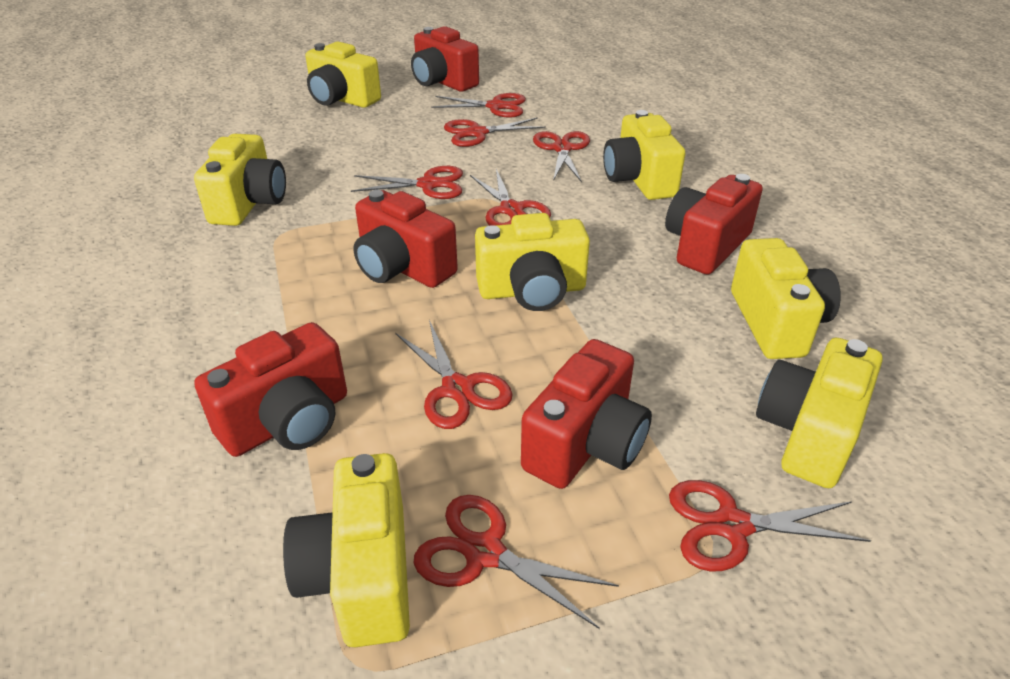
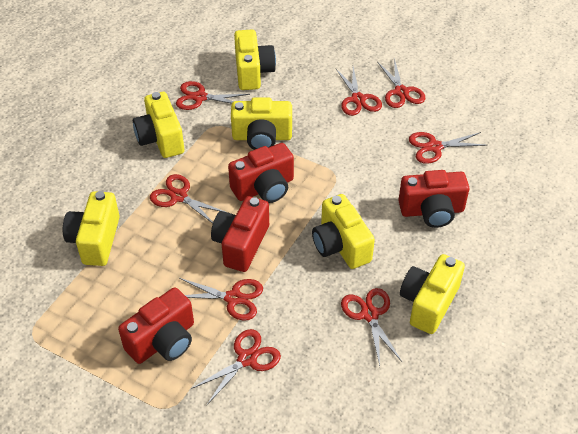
red camera: 5 -> 4
yellow camera: 7 -> 6

